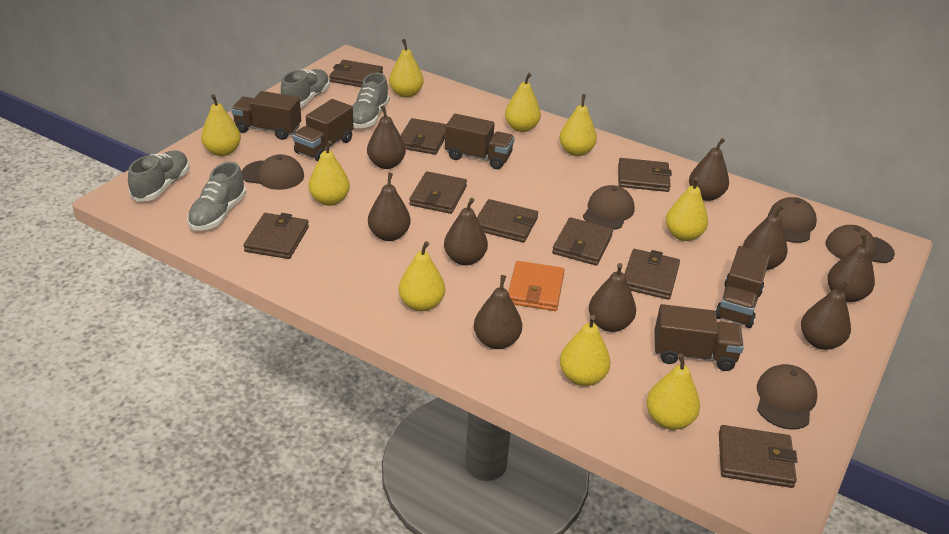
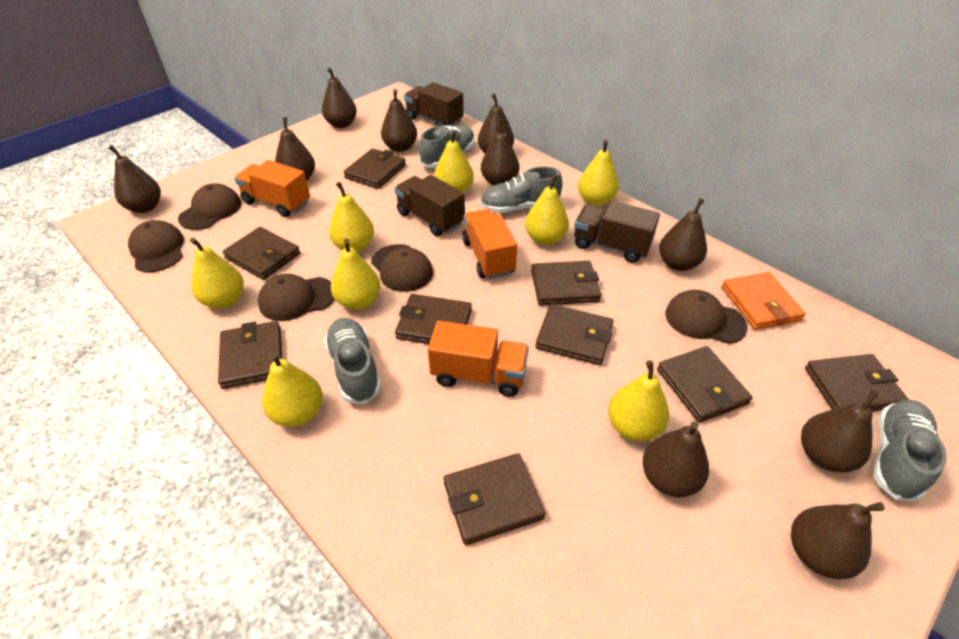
brown pear: 9 -> 10
brown truck: 5 -> 3
orange truck: 0 -> 3
yellow pear: 9 -> 8

